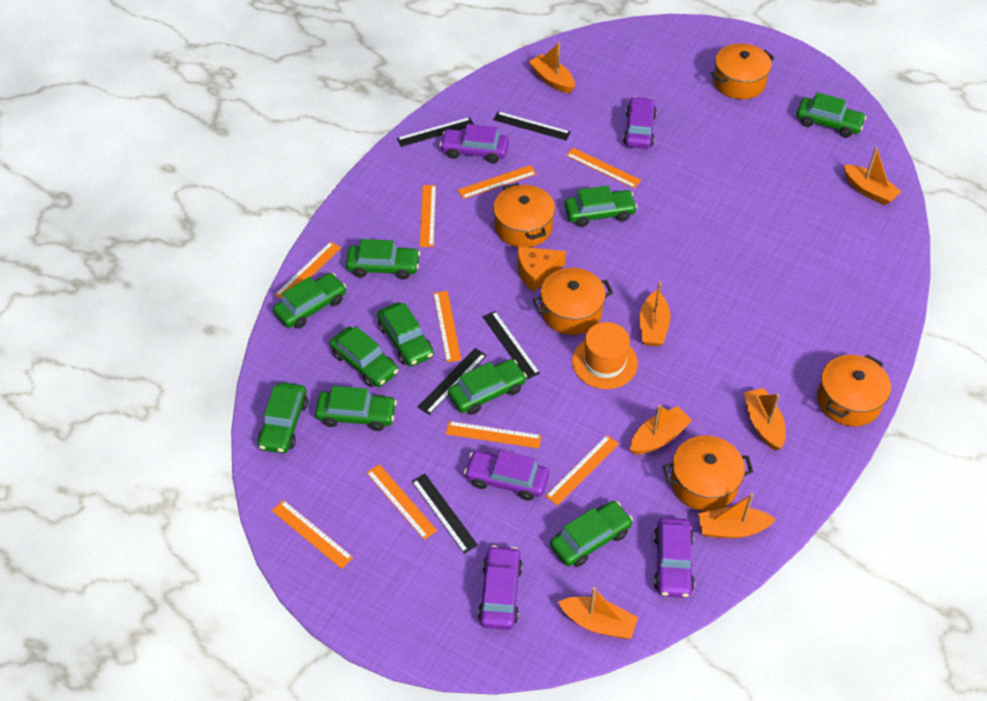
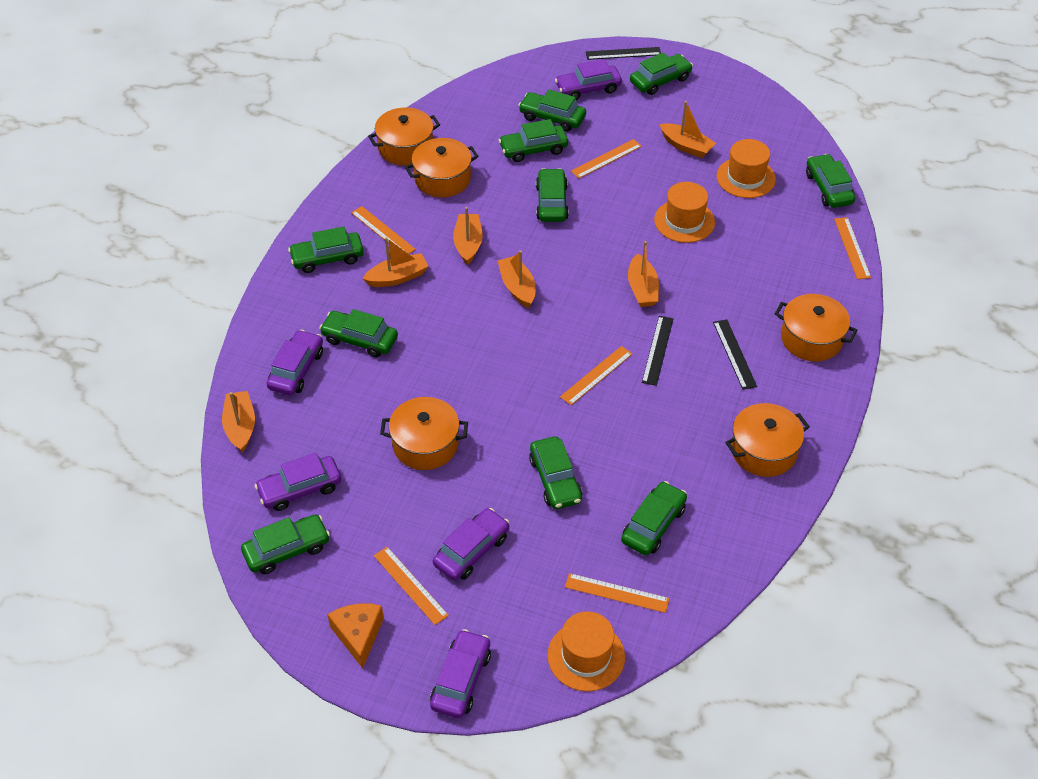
black ruler: 5 -> 3
orange boat: 7 -> 6
orange hat: 1 -> 3
orange ruler: 9 -> 6

